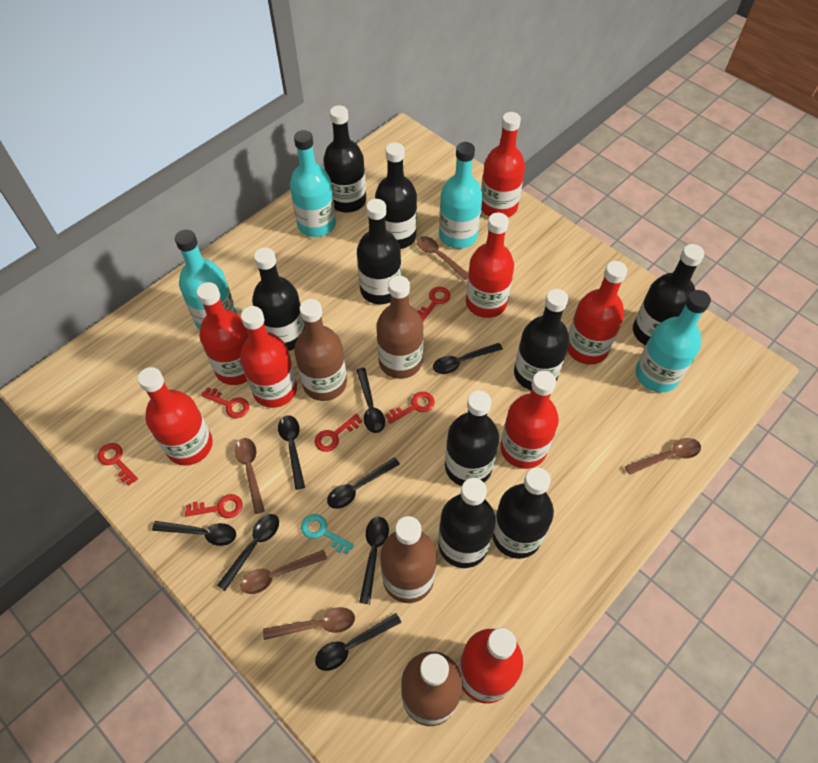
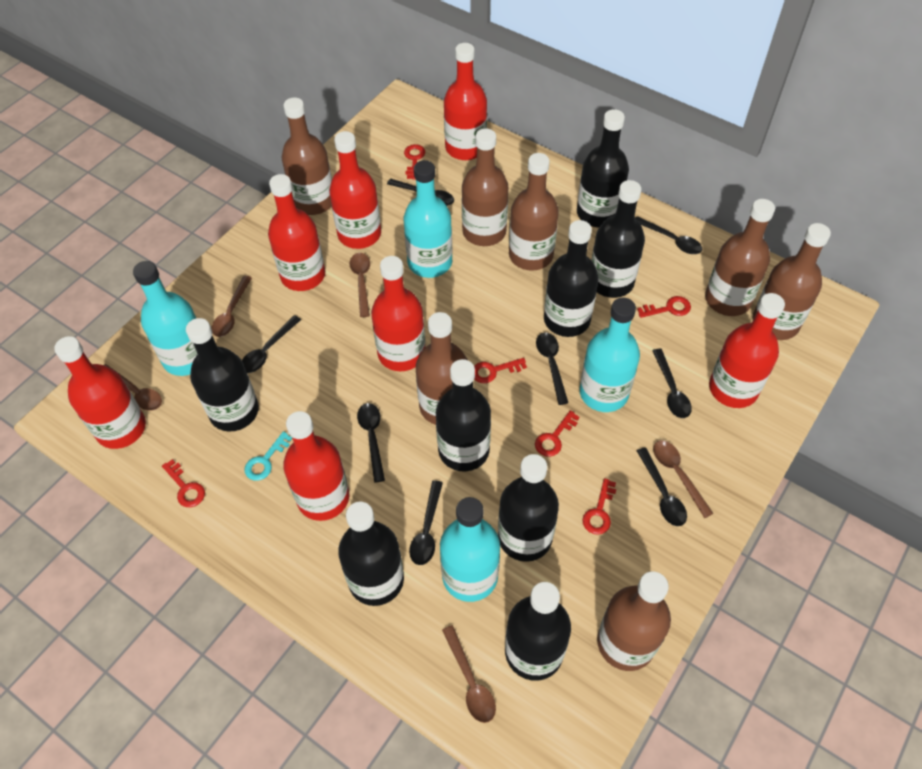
black bottle: 9 -> 8
brown bottle: 4 -> 7
red bottle: 8 -> 7

